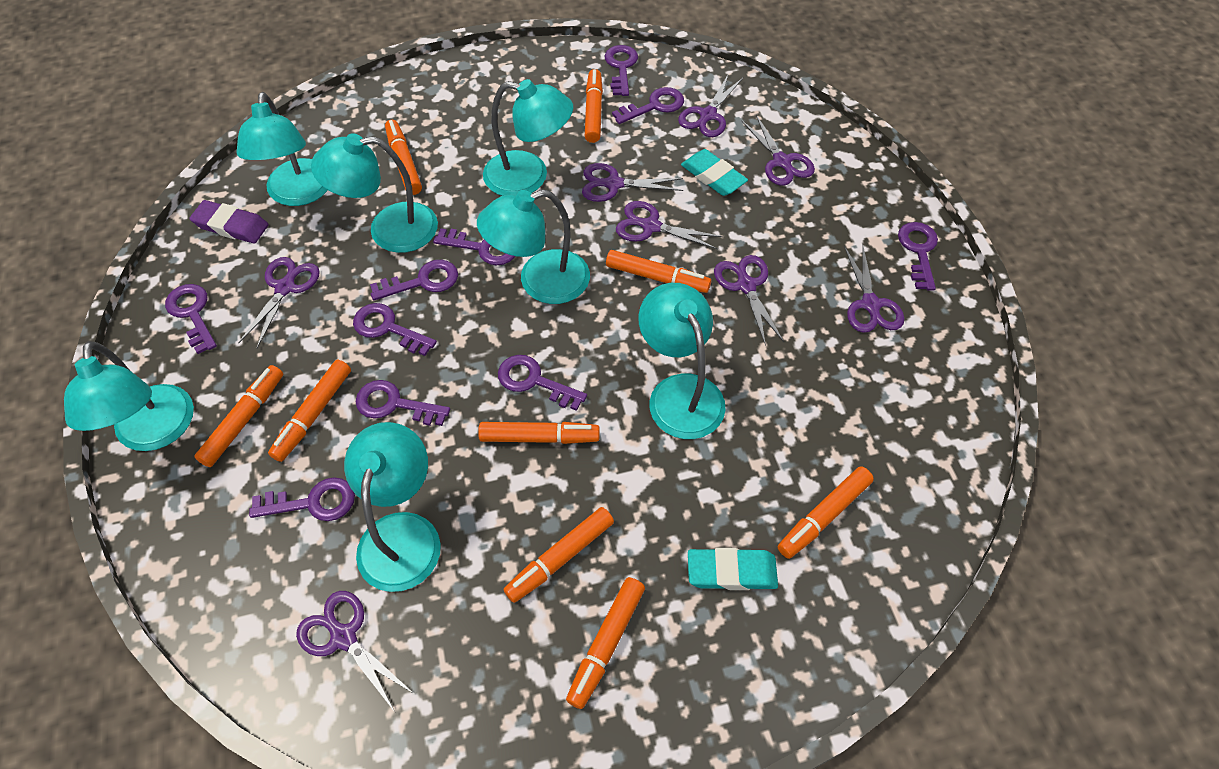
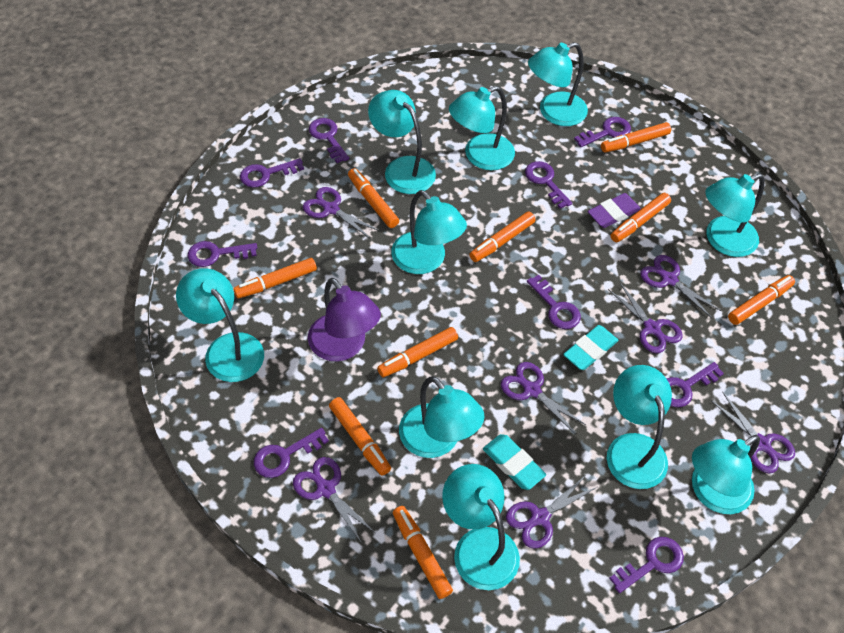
purple key: 10 -> 9
purple lamp: 0 -> 1
purple scissors: 8 -> 7
turquoise lamp: 7 -> 10

